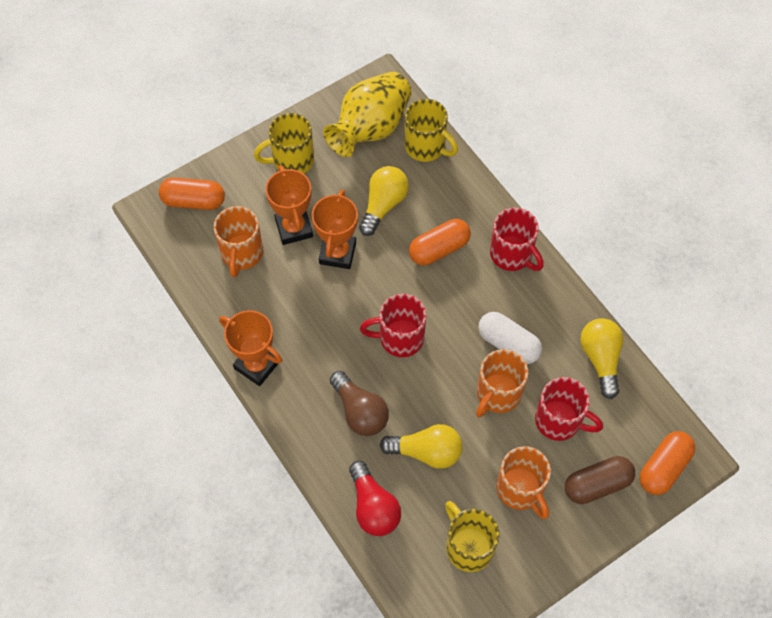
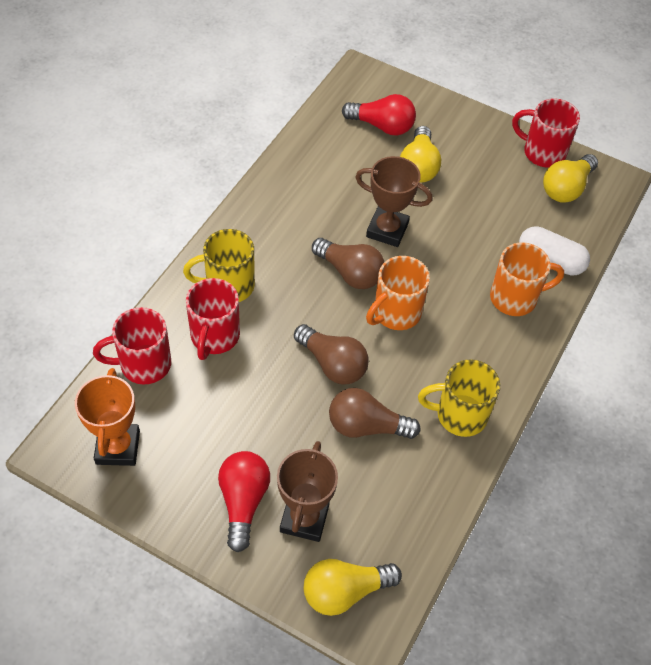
brown capsule: 1 -> 0
brown light bulb: 1 -> 3
brown trophy: 0 -> 2
orange capsule: 3 -> 0
orange mug: 3 -> 2
orange trophy: 3 -> 1
red light bulb: 1 -> 2
yellow mug: 3 -> 2
yellow vase: 1 -> 0

